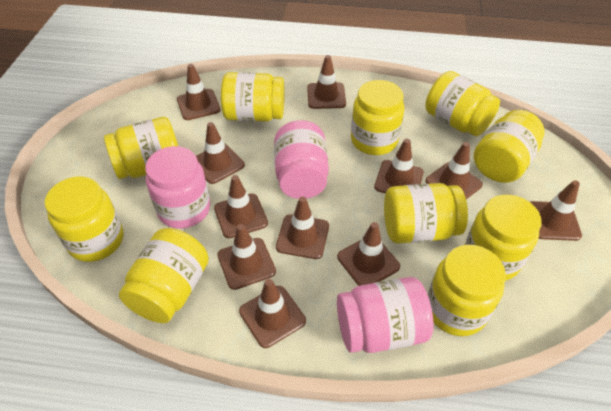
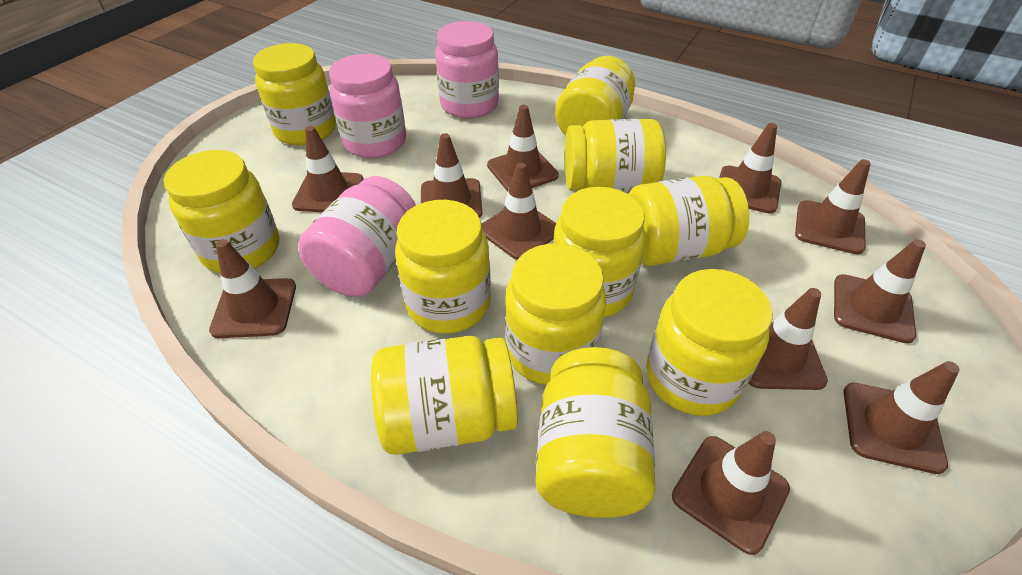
yellow jar: 10 -> 11

